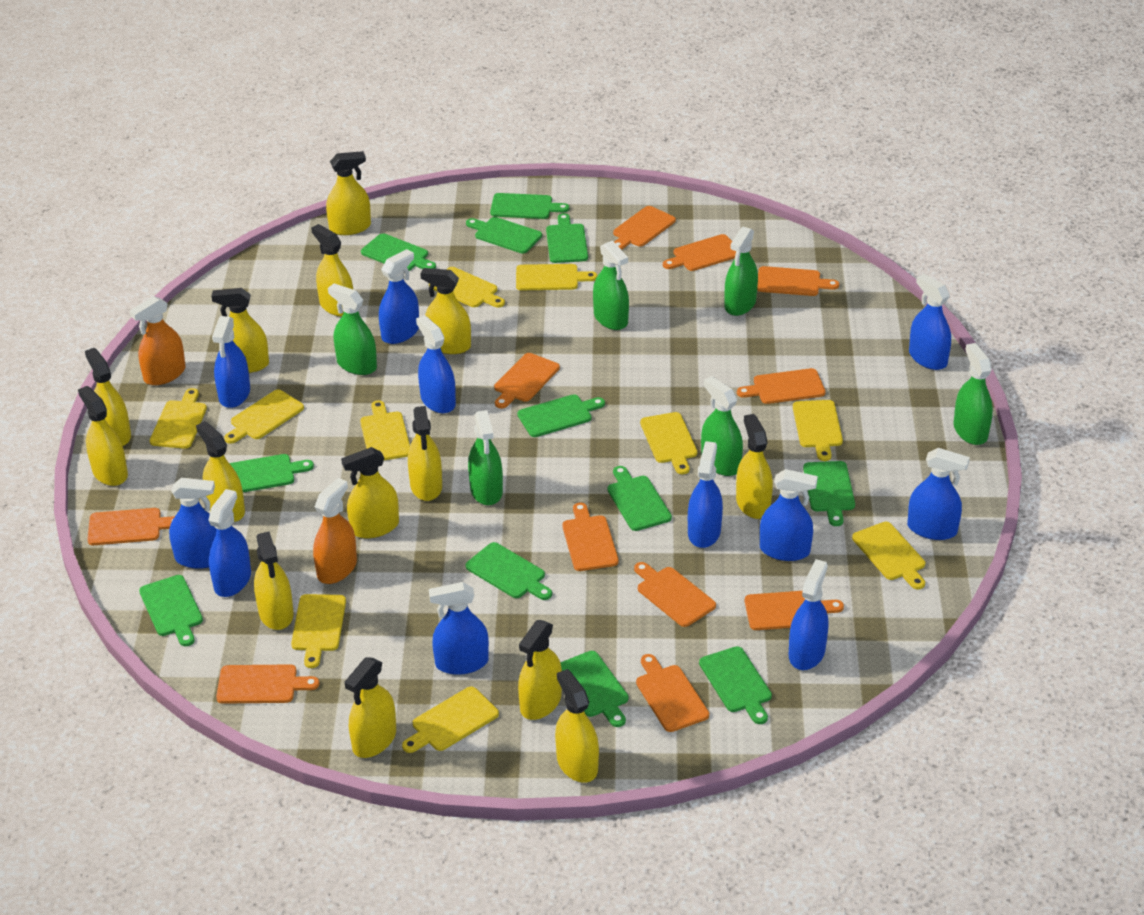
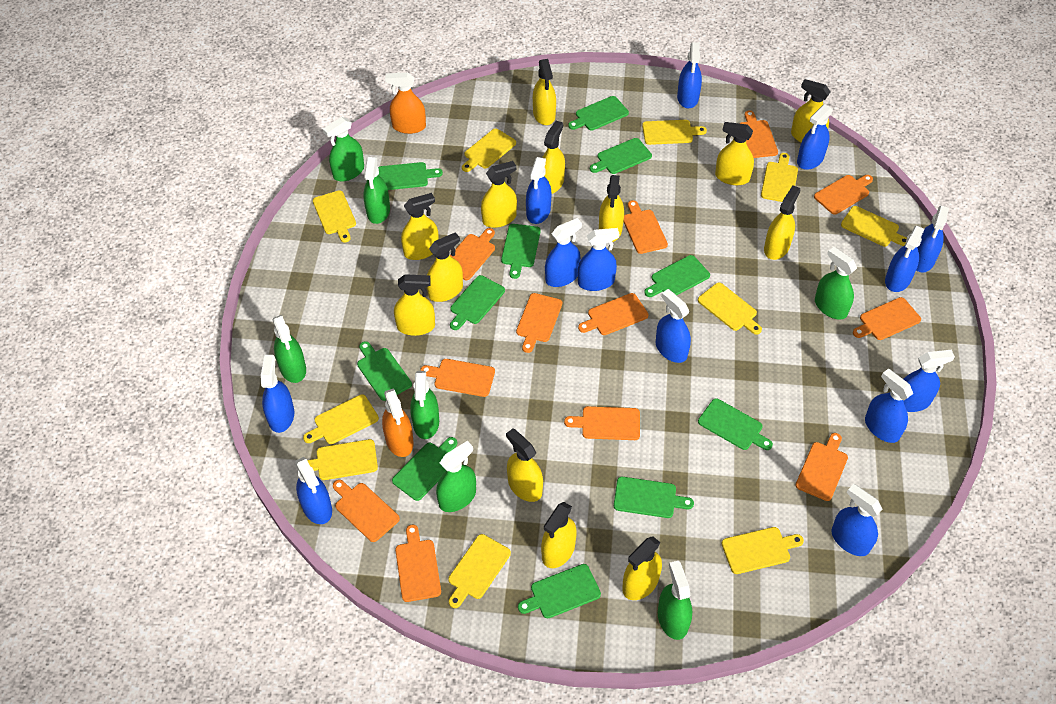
blue spray bottle: 11 -> 13
green cutting board: 12 -> 11
green spray bottle: 6 -> 7
orange cutting board: 11 -> 12
yellow spray bottle: 14 -> 13

